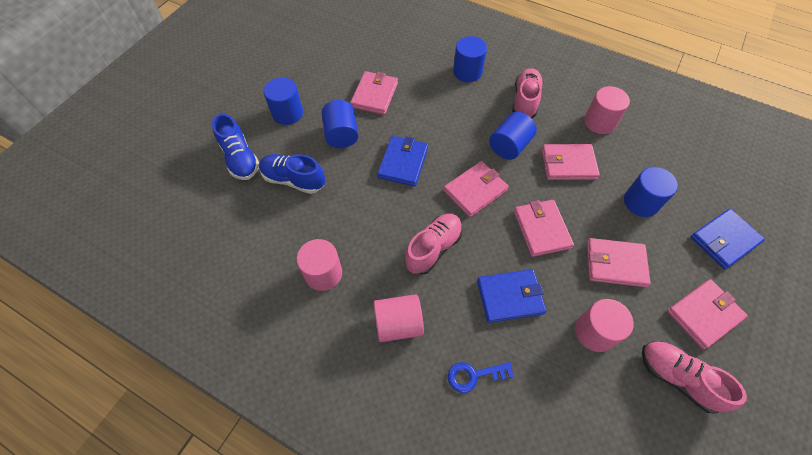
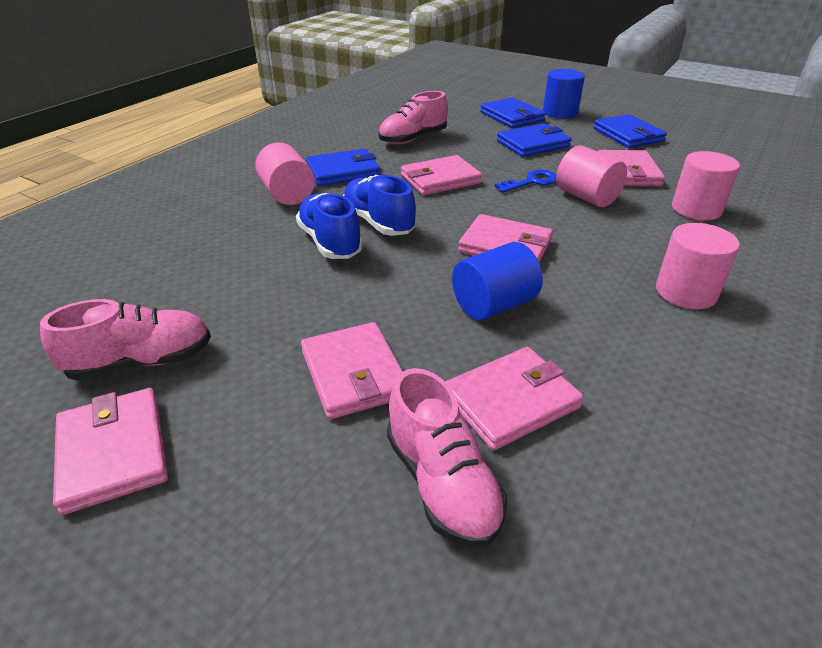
blue cylinder: 5 -> 2
blue wallet: 3 -> 4

